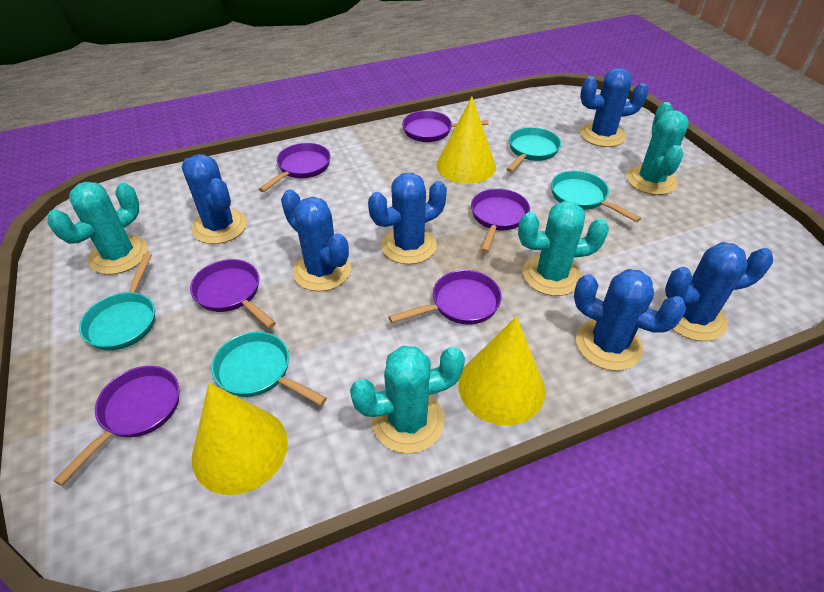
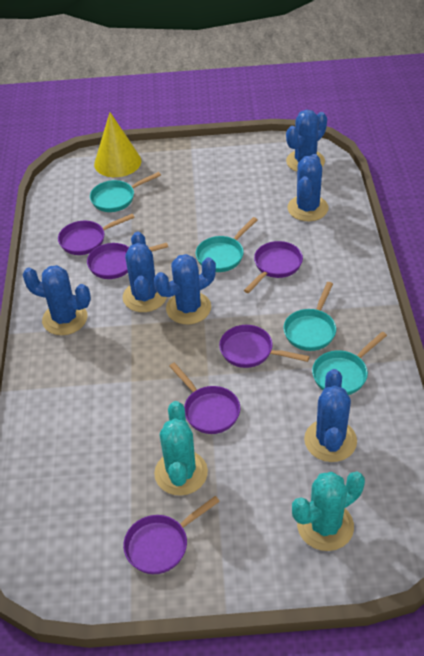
turquoise cactus: 4 -> 2
yellow cone: 3 -> 1

